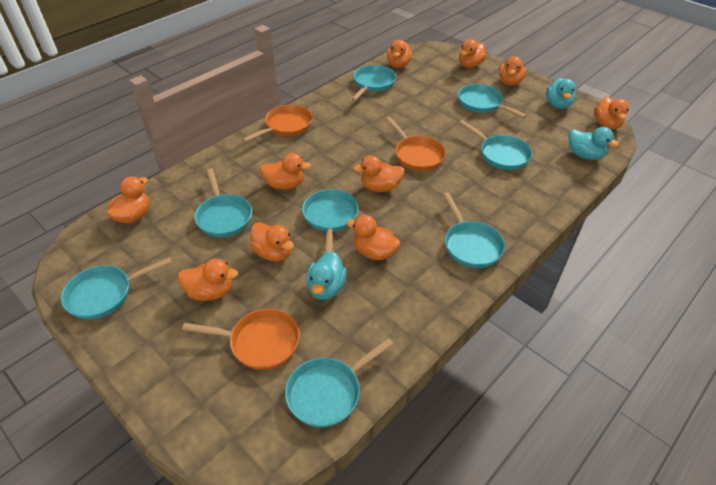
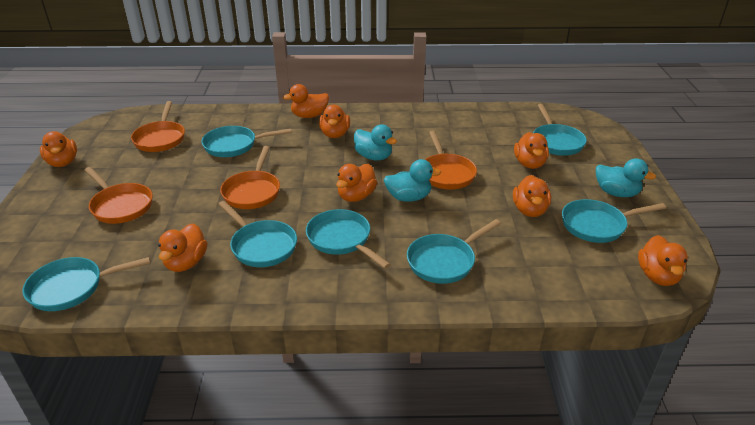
orange duck: 10 -> 8
orange pan: 3 -> 4
turquoise pan: 8 -> 7

